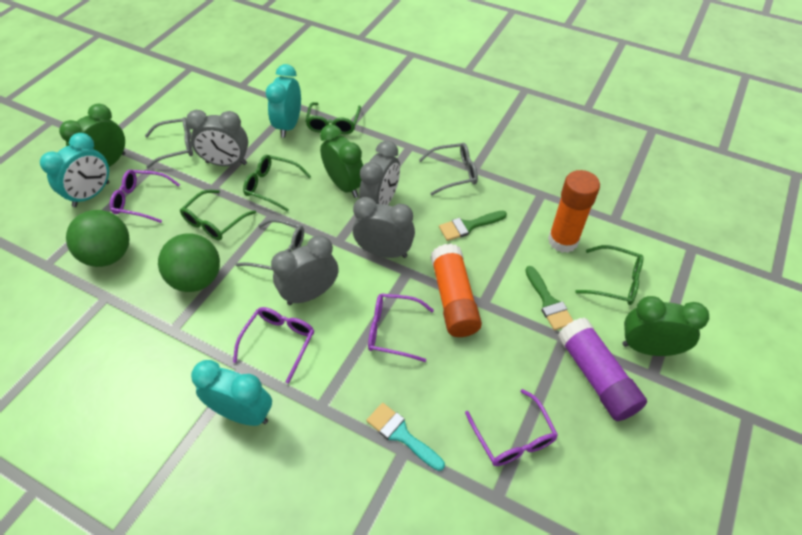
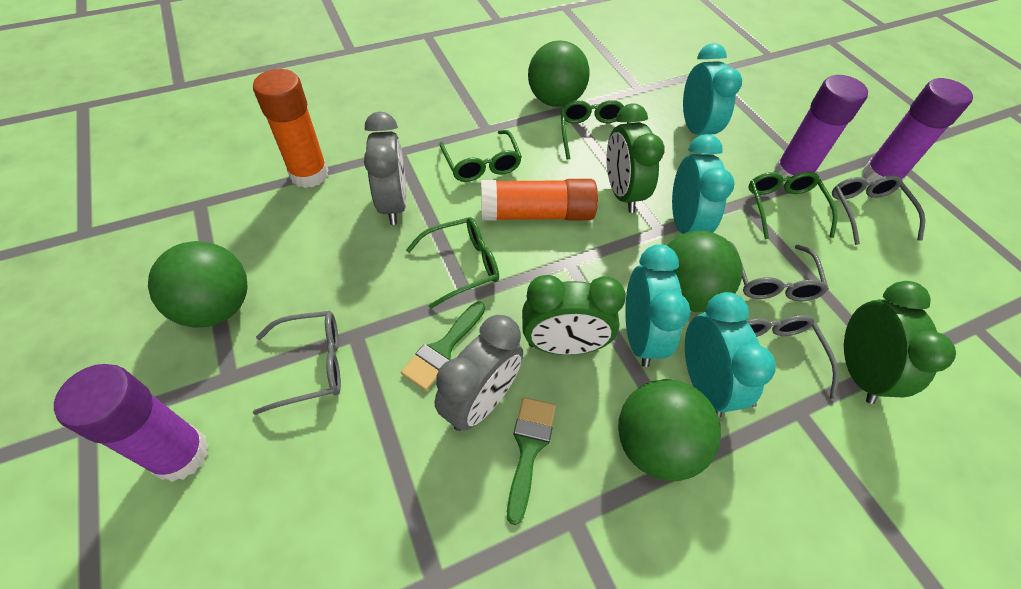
green ball: 2 -> 4
grey clock: 4 -> 2
grey glasses: 3 -> 4
purple glasses: 4 -> 0
purple glue stick: 1 -> 3
turquoise brush: 1 -> 0
turquoise clock: 3 -> 4

